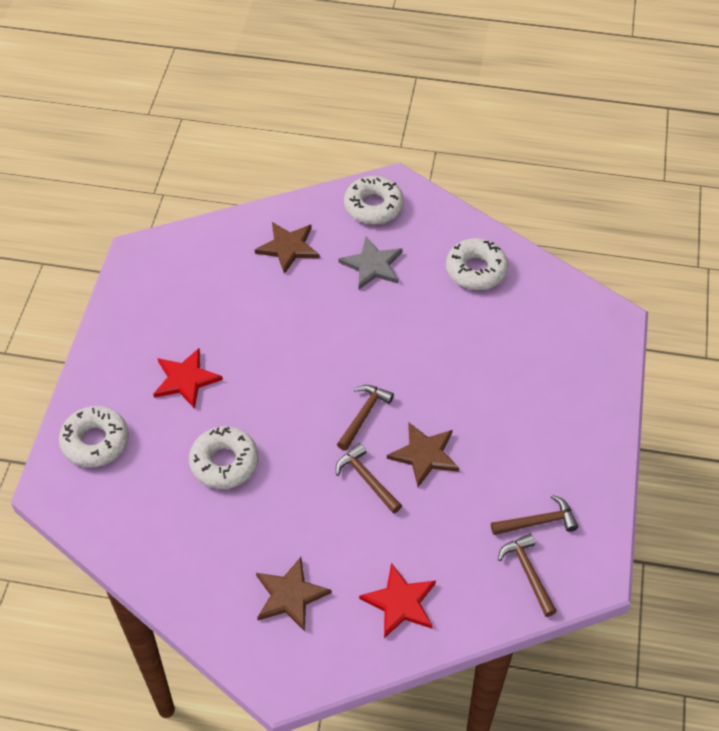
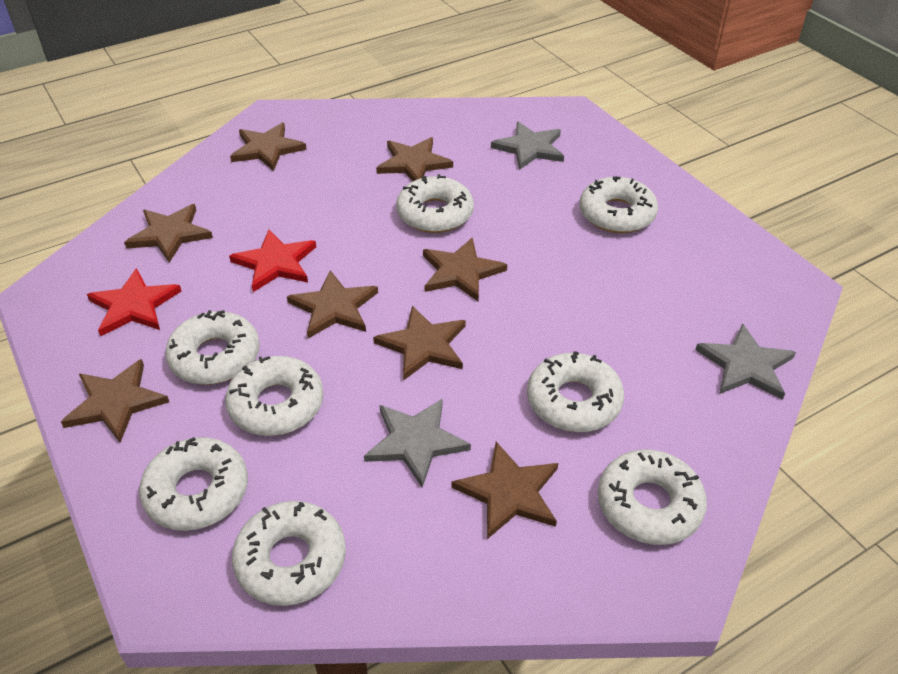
brown hammer: 4 -> 0
brown star: 3 -> 8
grey star: 1 -> 3
white donut: 4 -> 8

